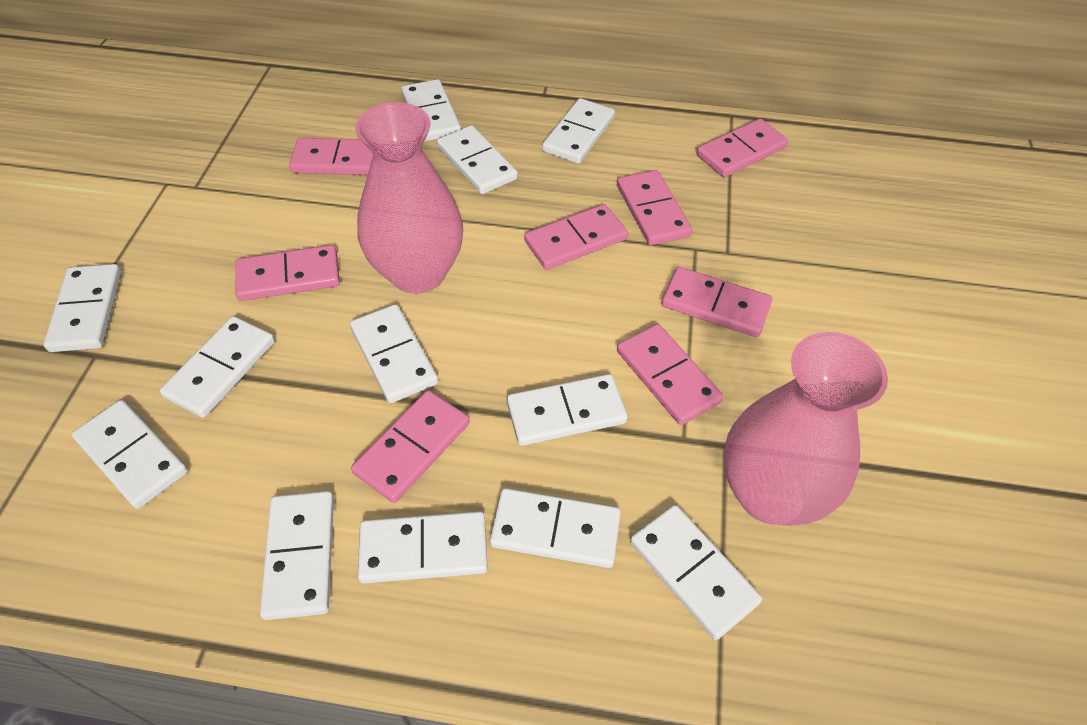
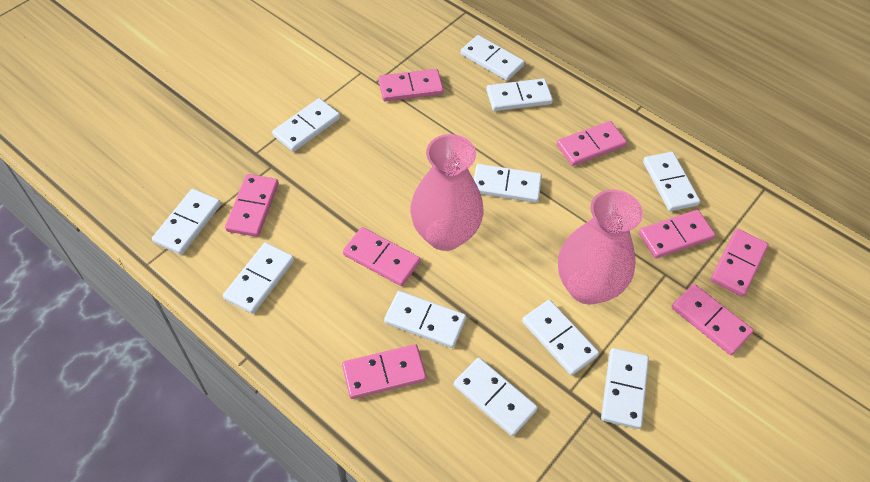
white domino: 12 -> 11

